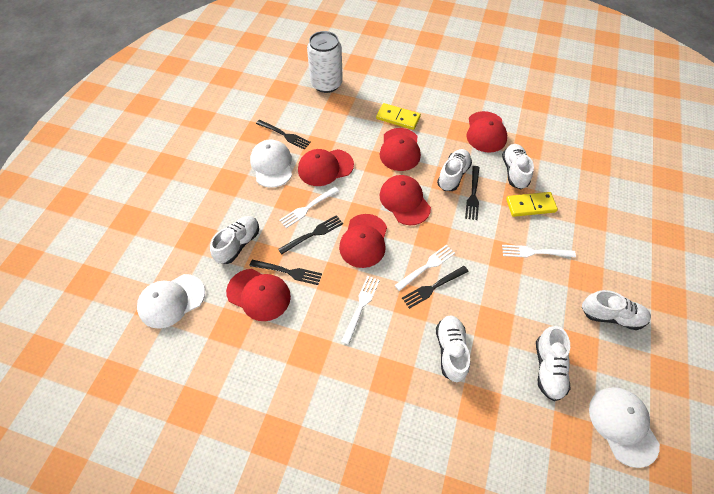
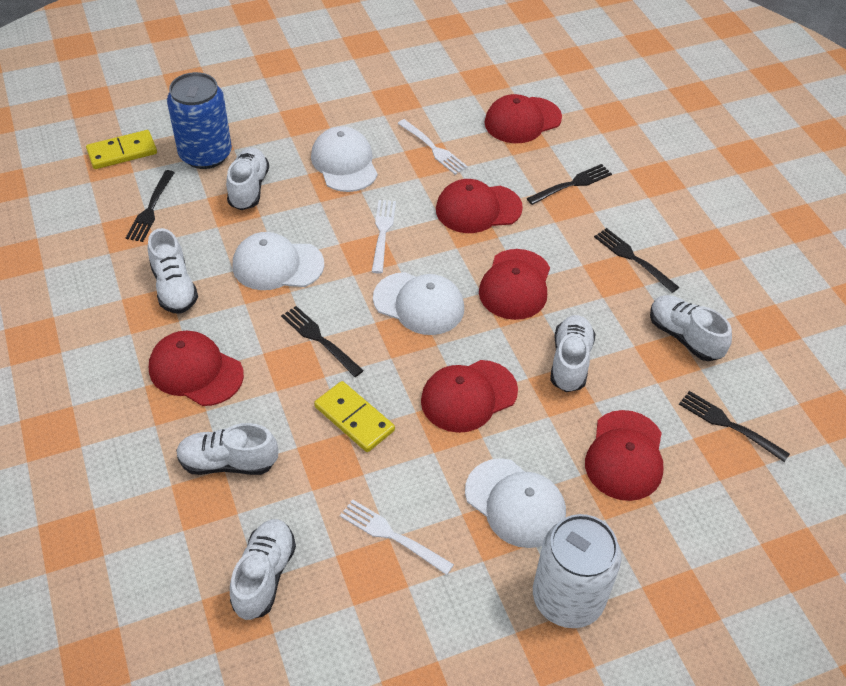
blue can: 0 -> 1
white cap: 3 -> 4
white fork: 4 -> 3

